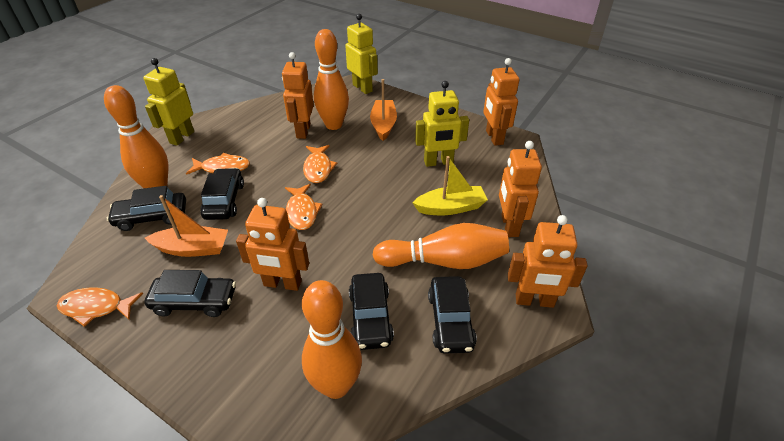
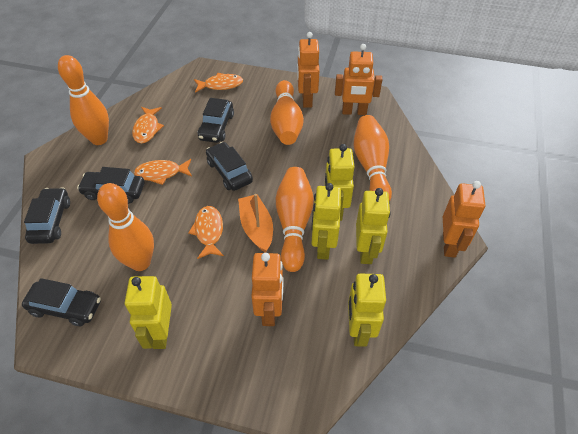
orange boat: 2 -> 1
orange bowling pin: 4 -> 5
orange robot: 5 -> 4
yellow boat: 1 -> 0
yellow robot: 3 -> 5

